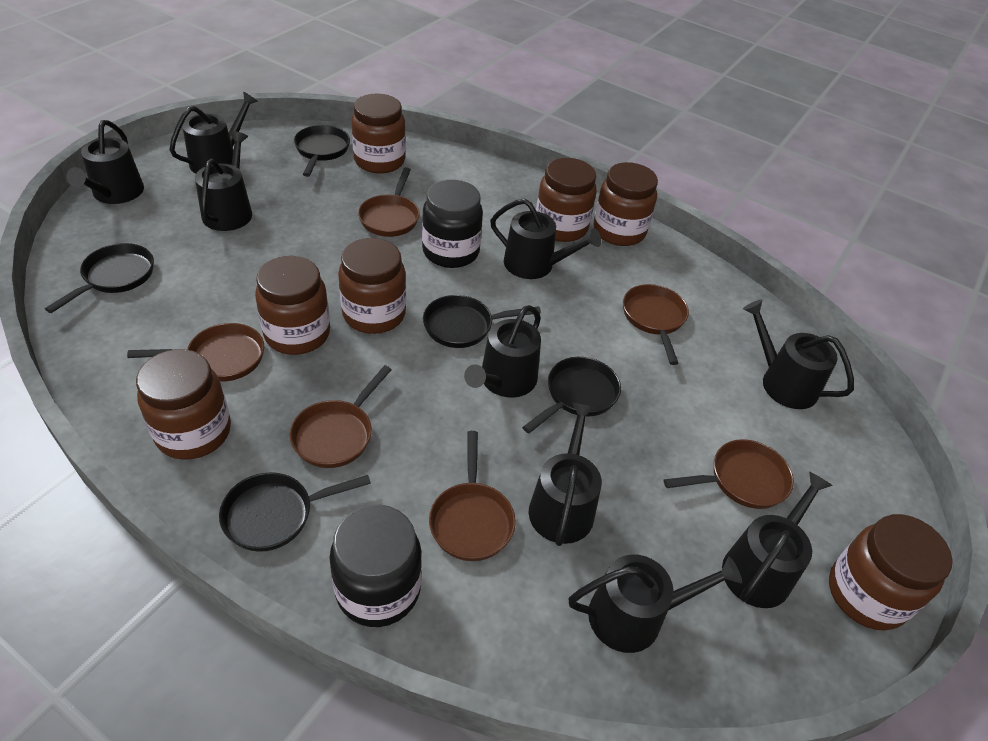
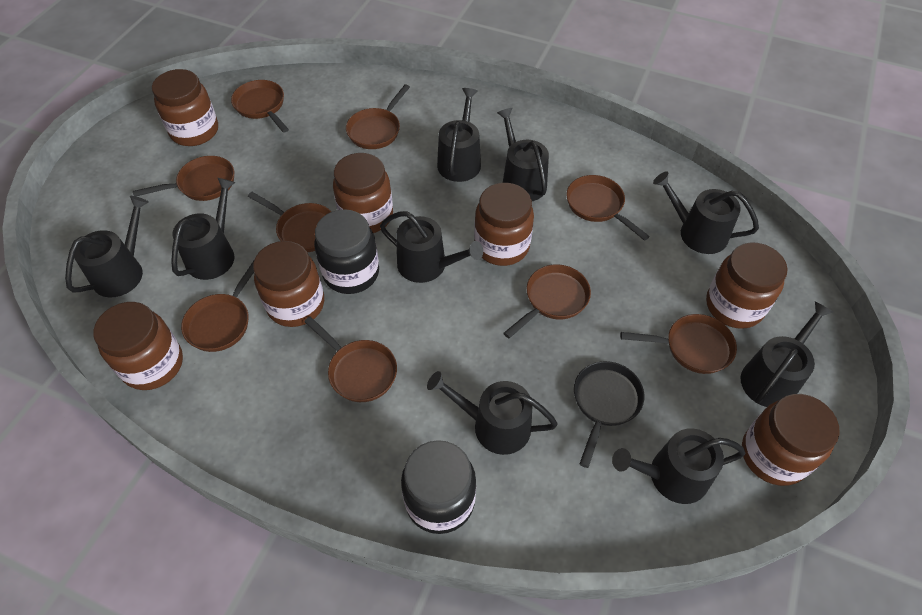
black pan: 5 -> 1
brown pan: 6 -> 9

